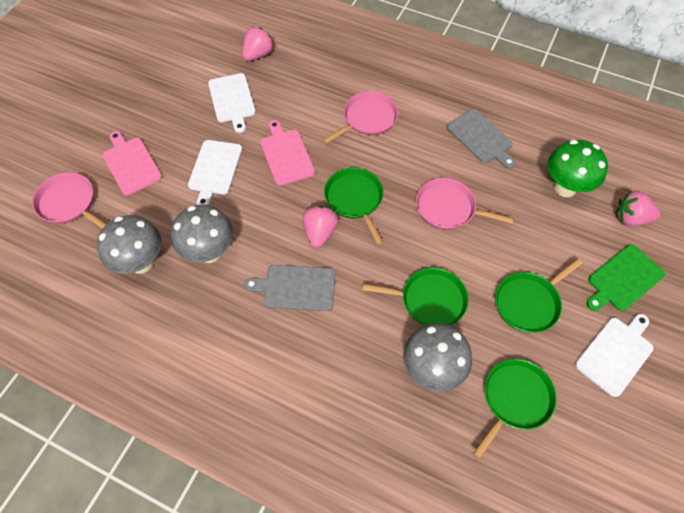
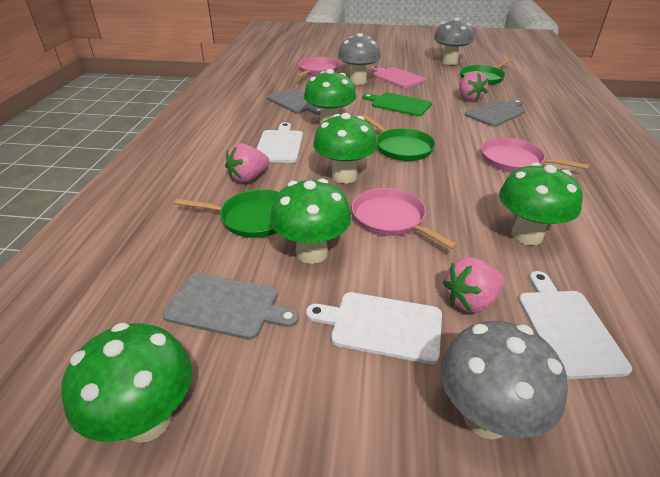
green mushroom: 1 -> 5
green pan: 4 -> 3
grey cutting board: 2 -> 3
pink cutting board: 2 -> 1

